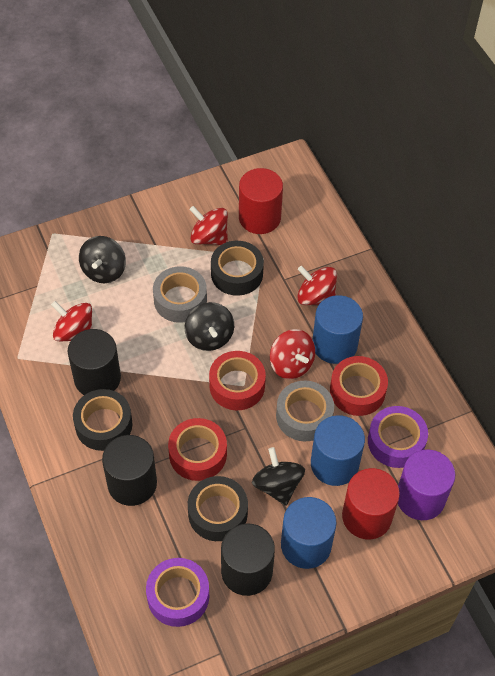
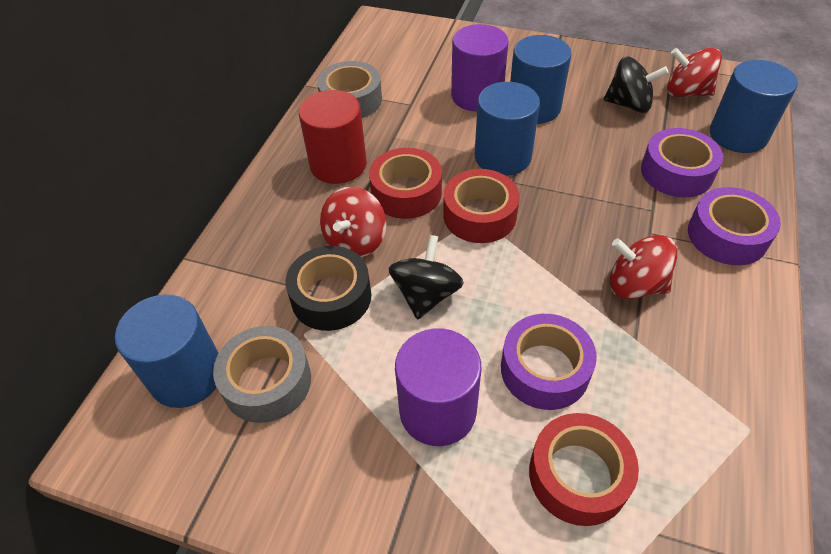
black cylinder: 3 -> 0
black spinning top: 3 -> 2
black tape: 3 -> 1
blue cylinder: 3 -> 4
purple cylinder: 1 -> 2
purple tape: 2 -> 3
red cylinder: 2 -> 1
red spinning top: 4 -> 3

